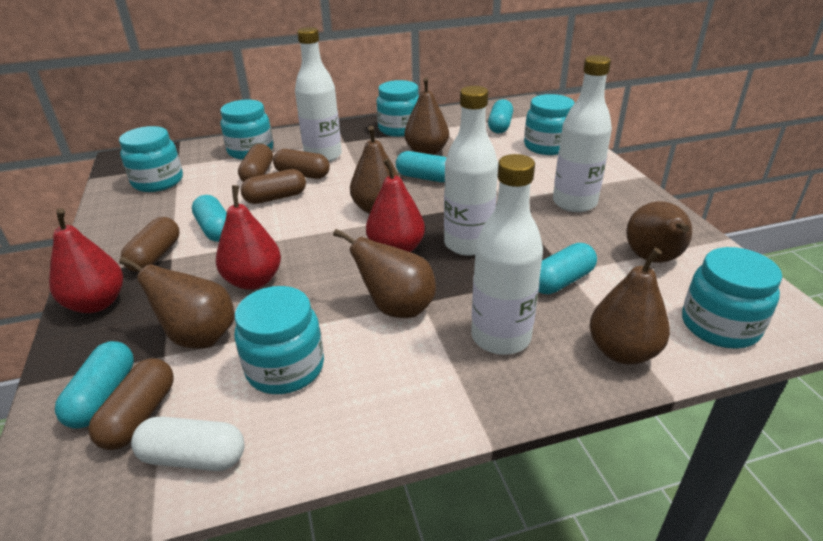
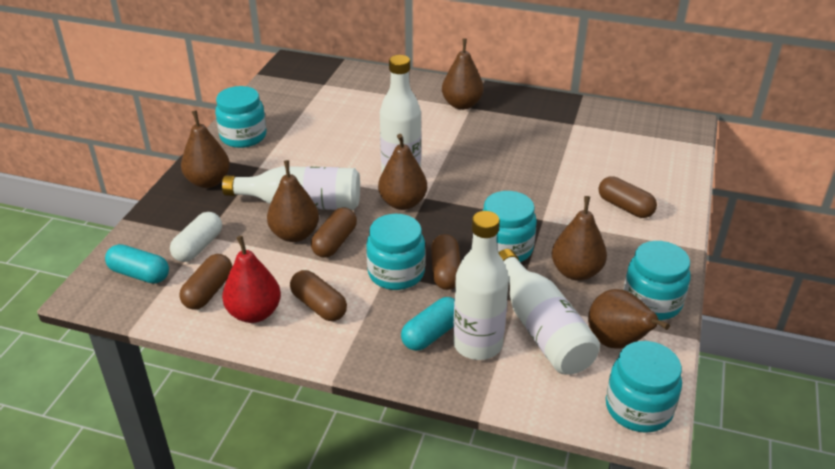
red pear: 3 -> 1
turquoise capsule: 5 -> 2
turquoise jar: 6 -> 5

